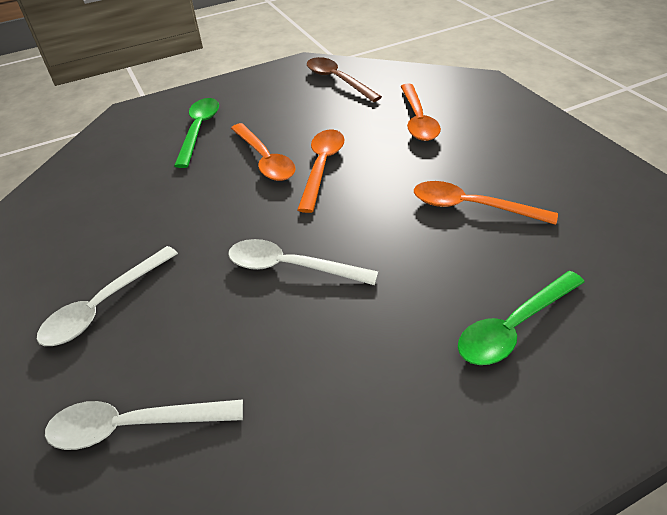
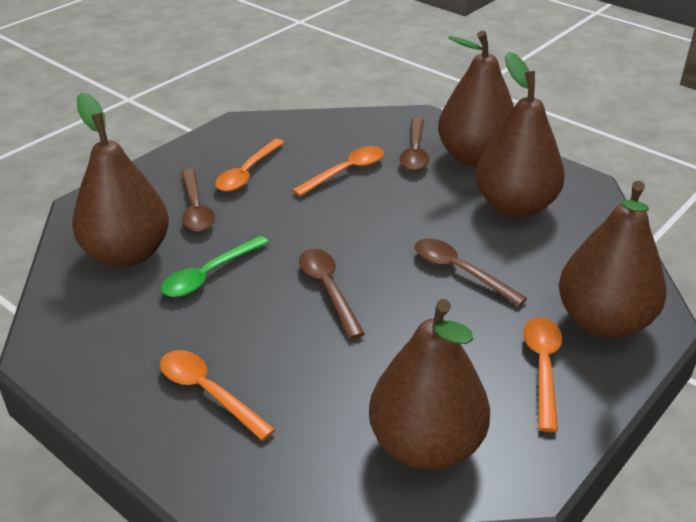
brown pear: 0 -> 5
brown spoon: 1 -> 4
green spoon: 2 -> 1
white spoon: 3 -> 0

